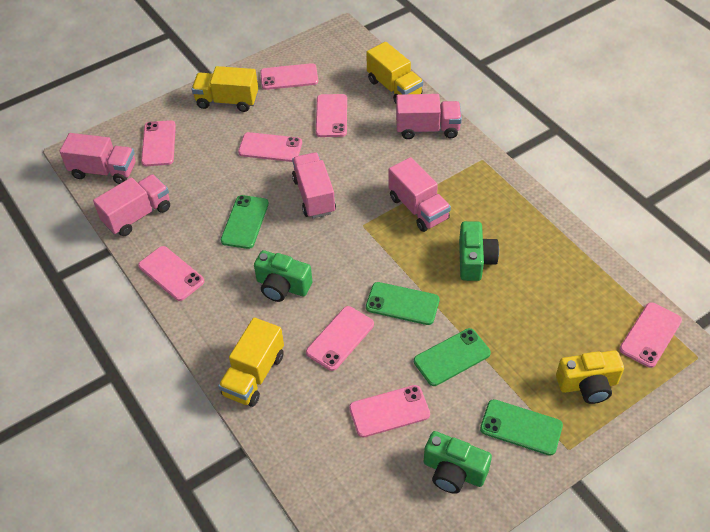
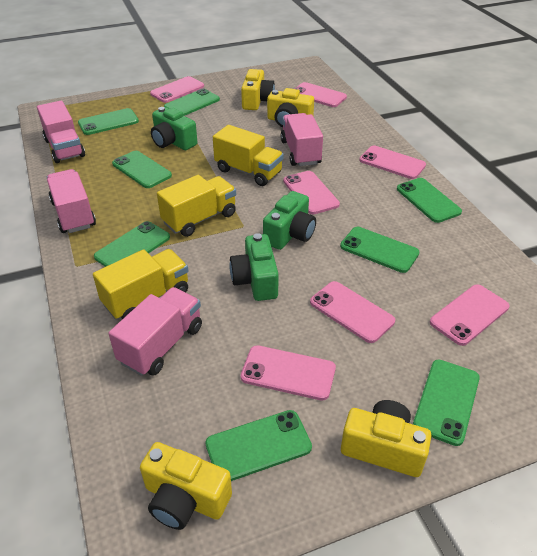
green phone: 4 -> 8
pink phone: 8 -> 7
pink truck: 5 -> 4
yellow camera: 1 -> 4

